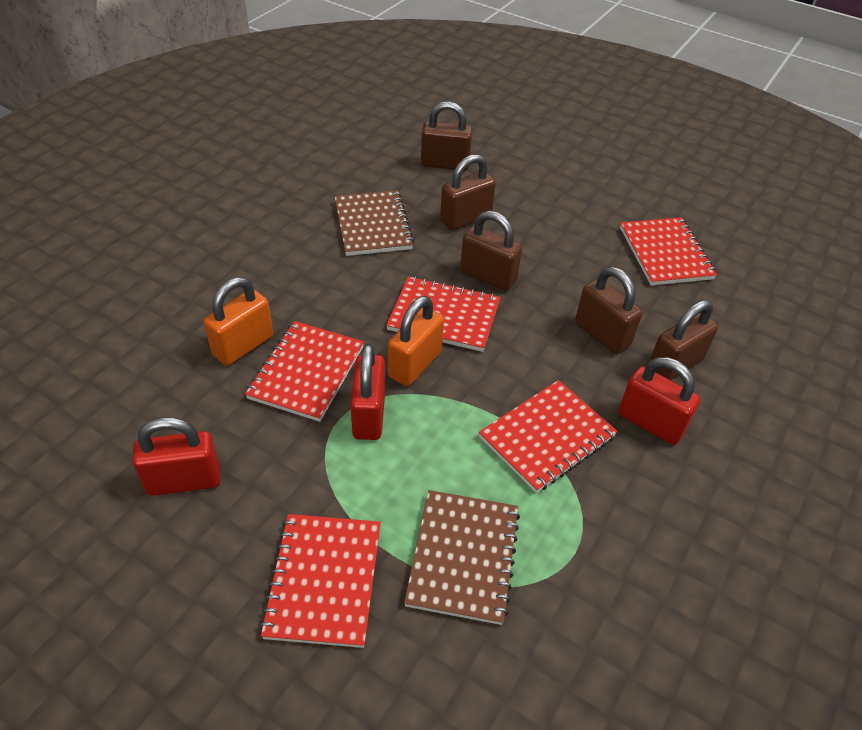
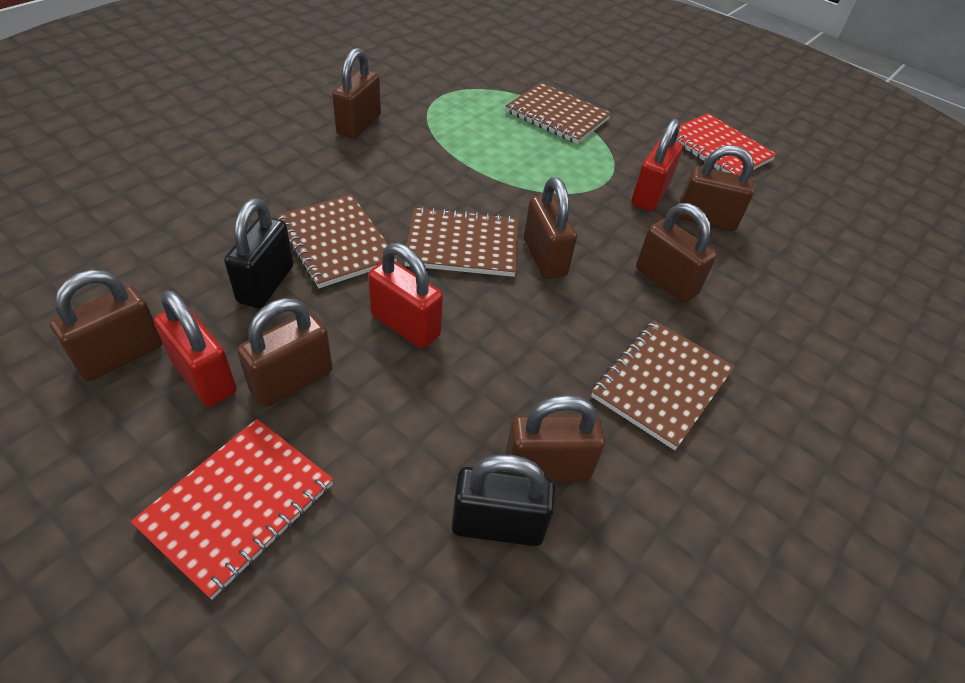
black padlock: 0 -> 2
brown notebook: 2 -> 4
brown padlock: 5 -> 7
orange padlock: 2 -> 0
red notebook: 5 -> 2

